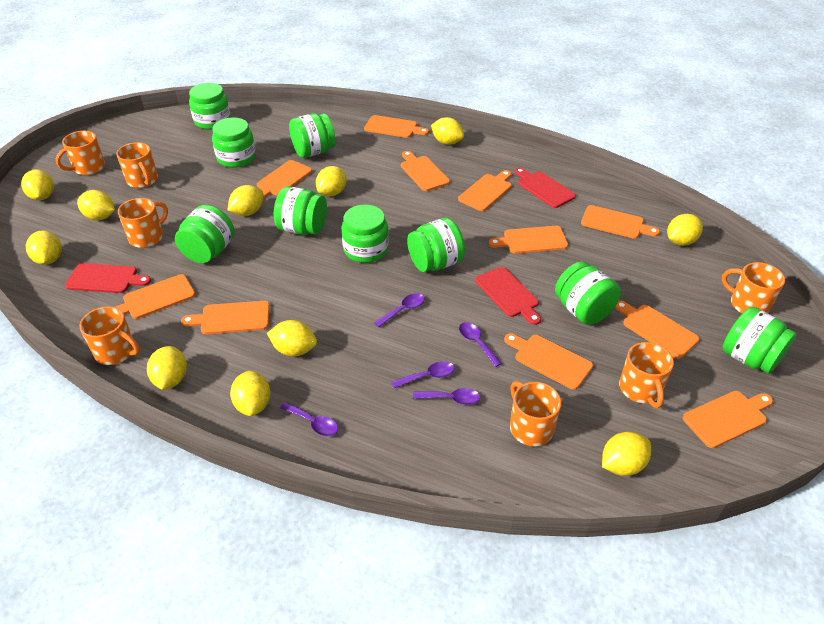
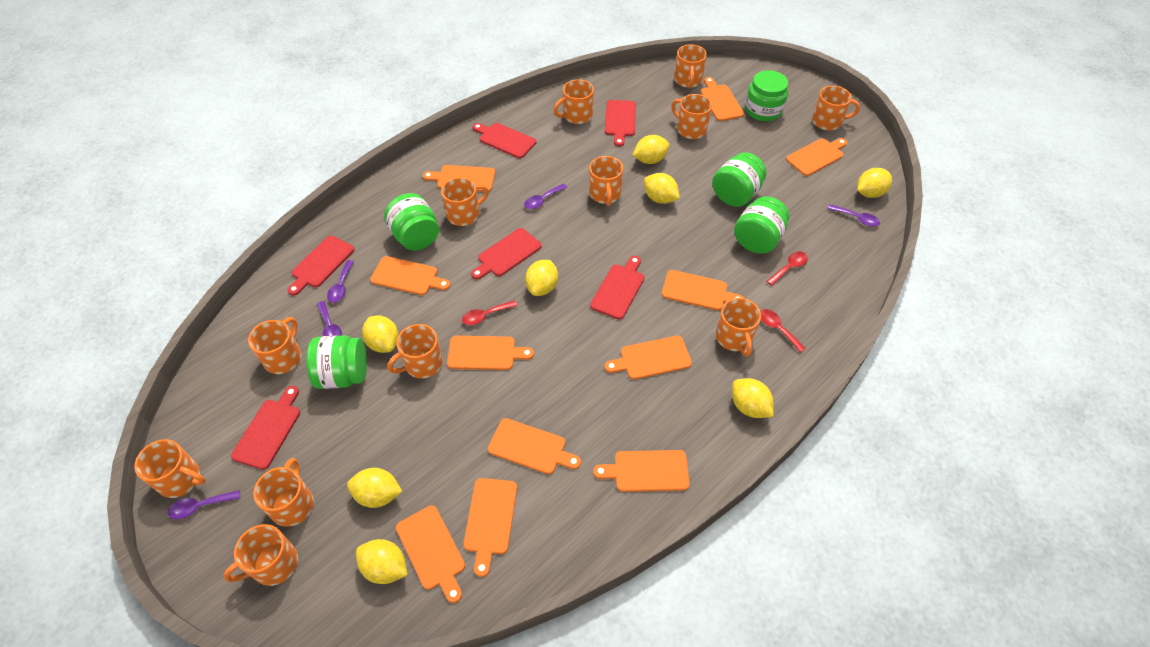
green jar: 9 -> 5
orange mug: 7 -> 12
red cutting board: 3 -> 6
red spoon: 0 -> 3
yellow lemon: 11 -> 8

